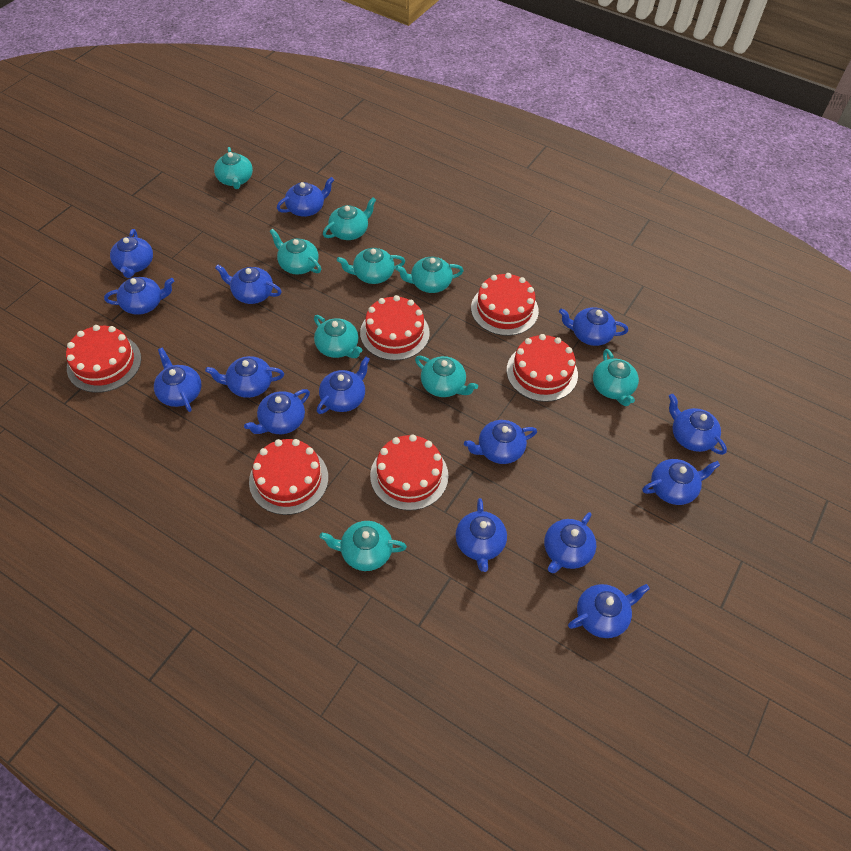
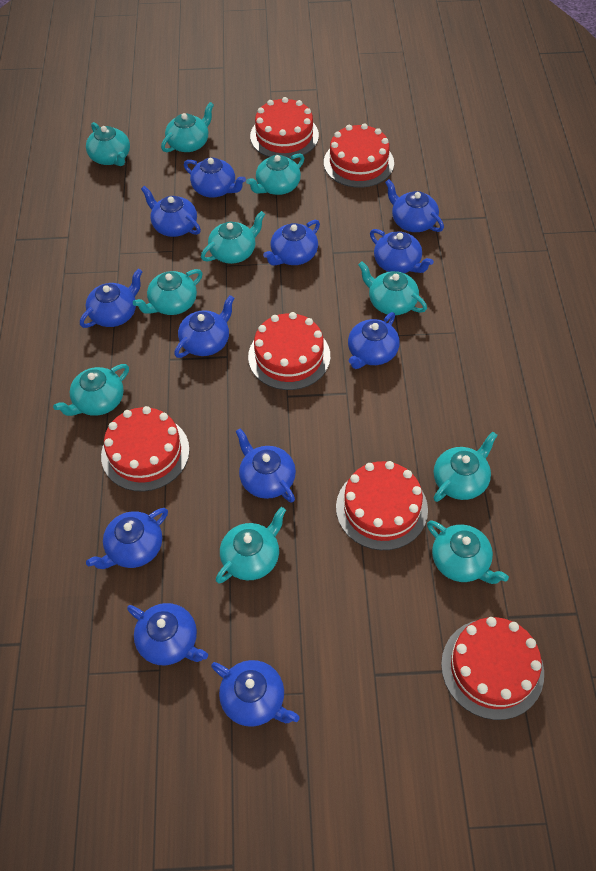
blue teapot: 15 -> 12
turquoise teapot: 9 -> 10

